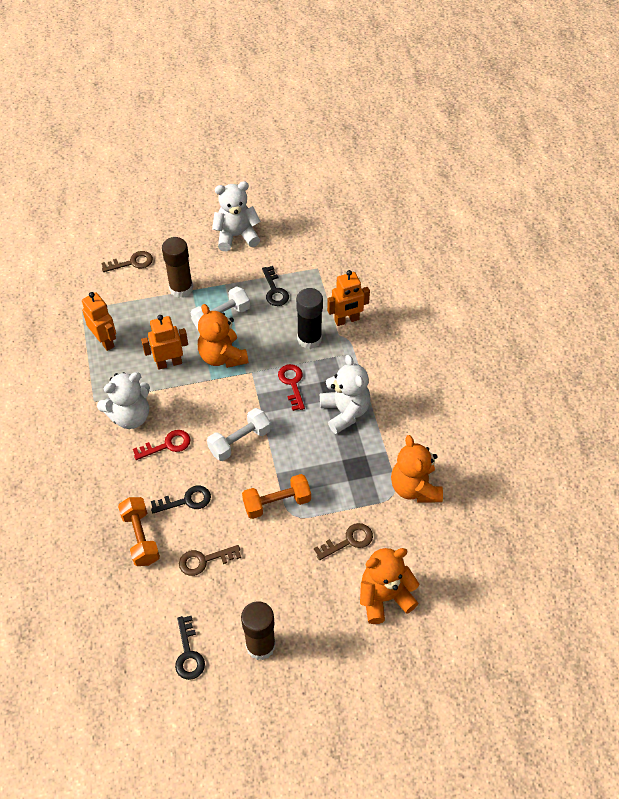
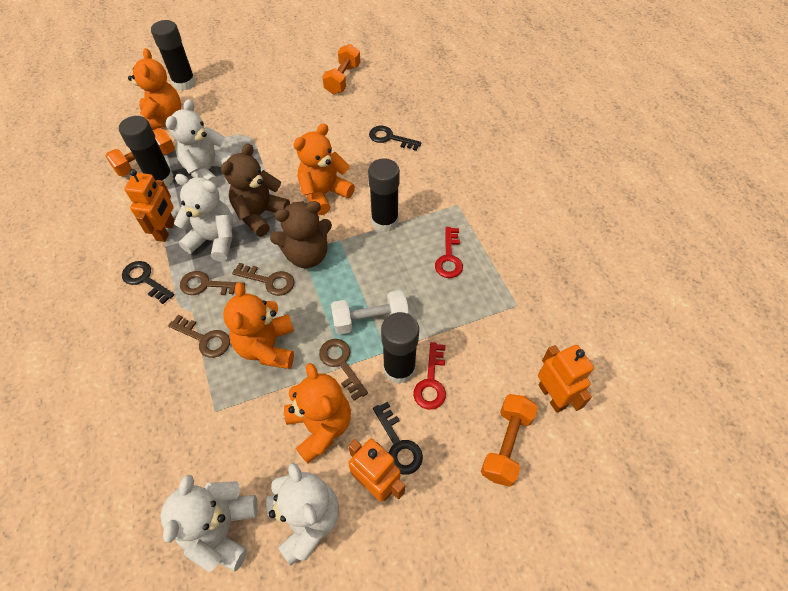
black glue stick: 1 -> 4
brown glue stick: 2 -> 0
brown key: 3 -> 4
brown teddy bear: 0 -> 2
orange dumbbell: 2 -> 3
orange teddy bear: 3 -> 4
white dumbbell: 2 -> 1
white teddy bear: 3 -> 4

